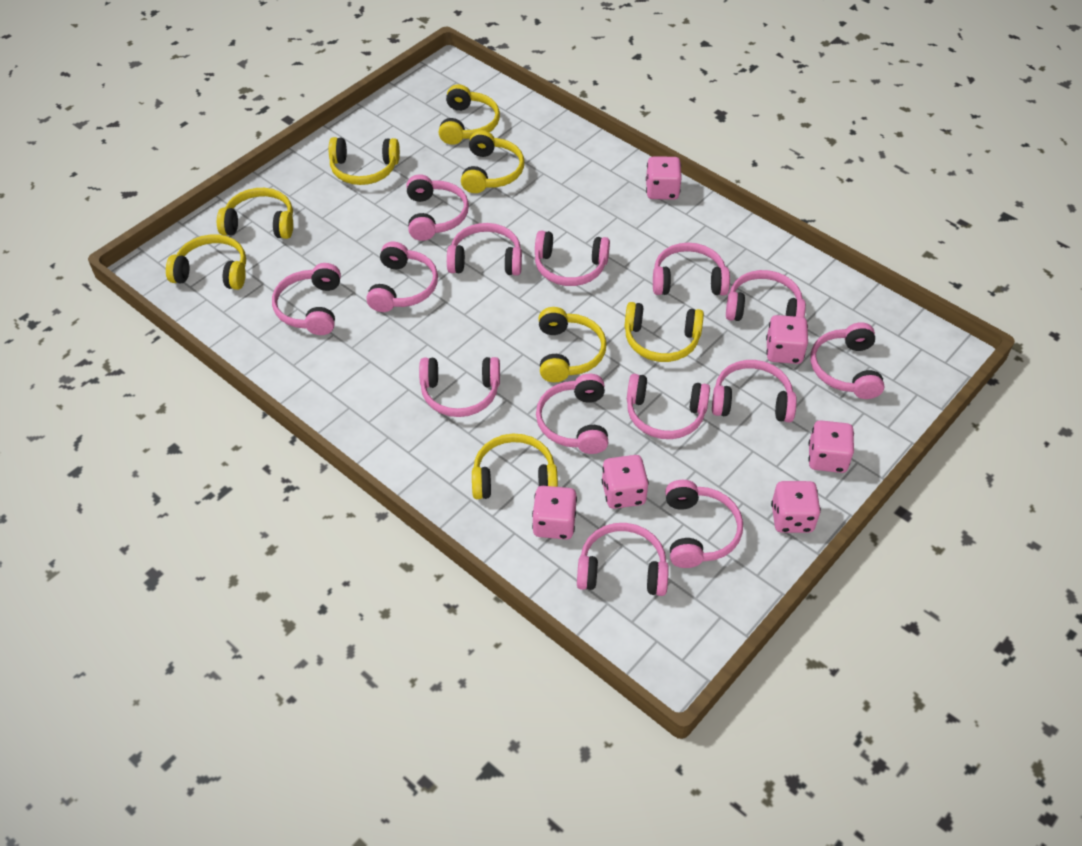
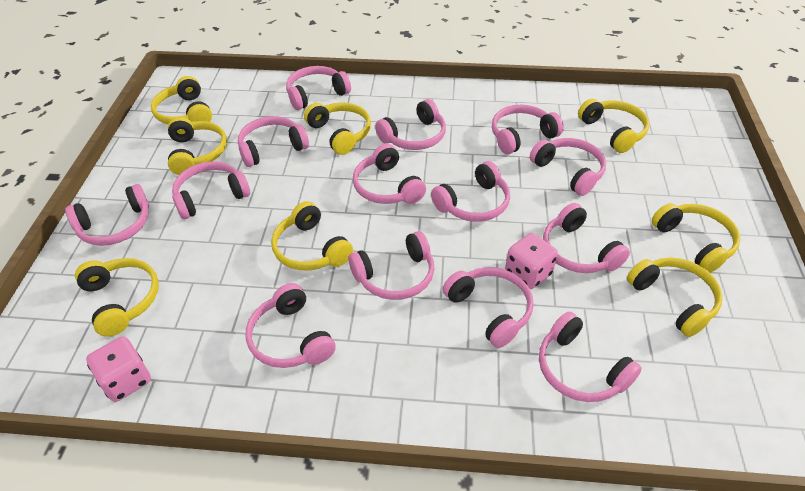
pink dice: 6 -> 2

